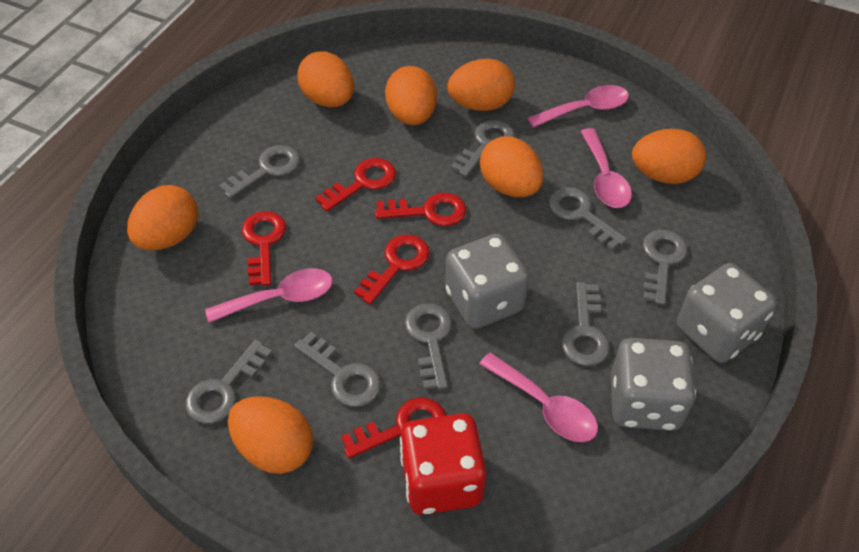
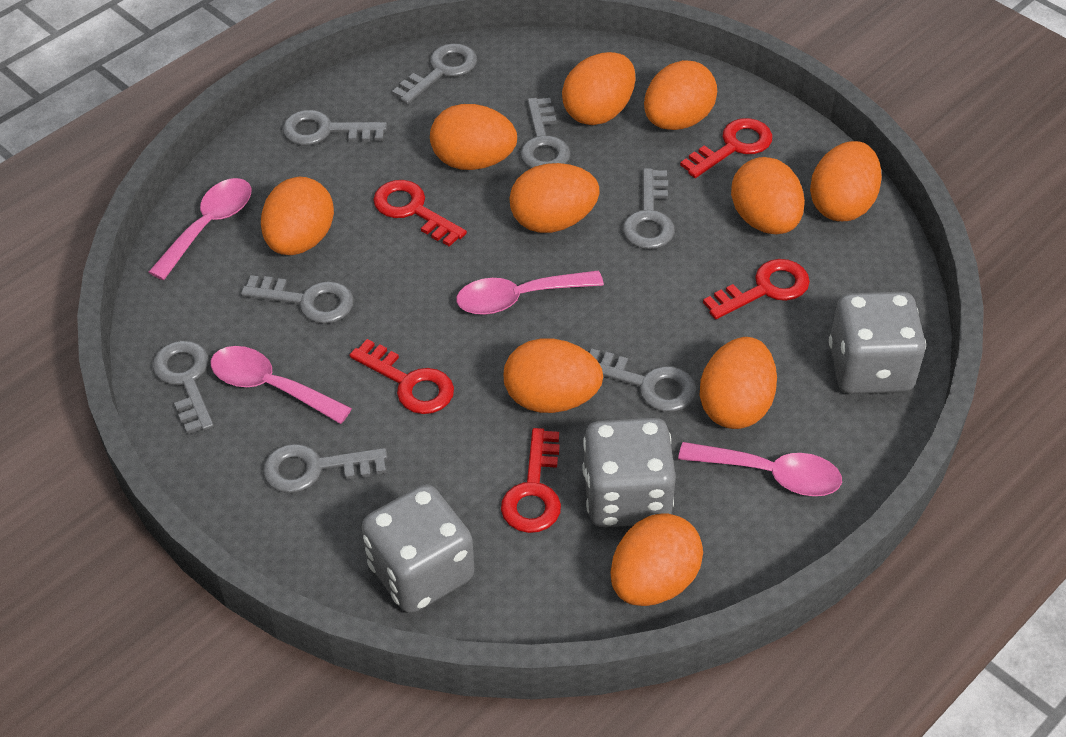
orange egg: 7 -> 10
red dice: 1 -> 0

